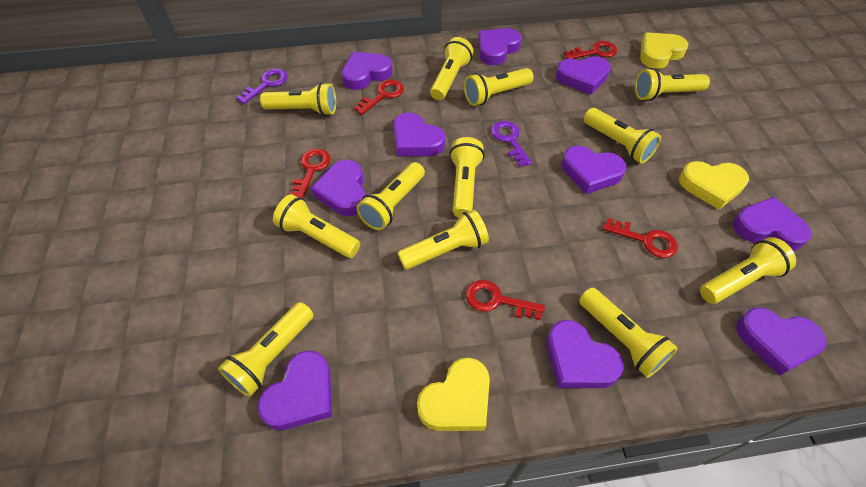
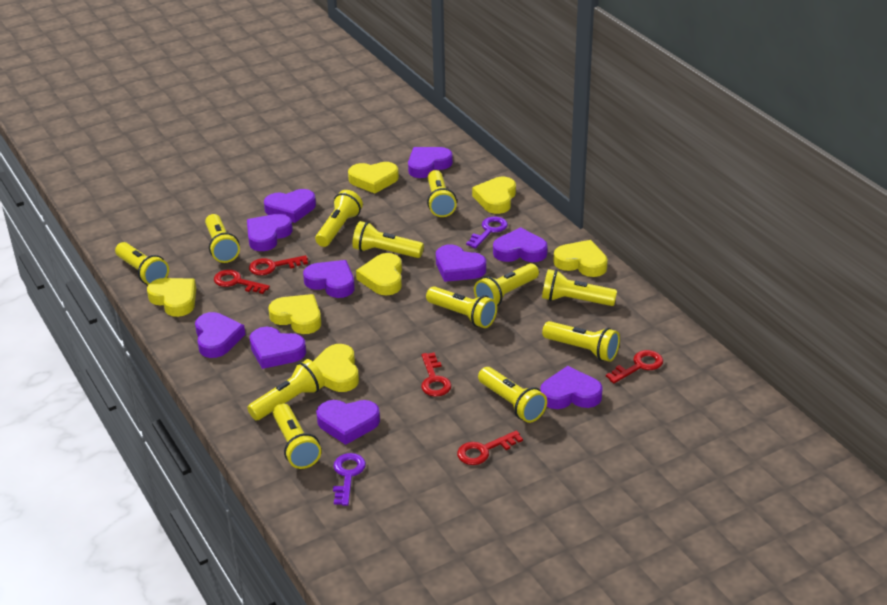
yellow heart: 3 -> 7

